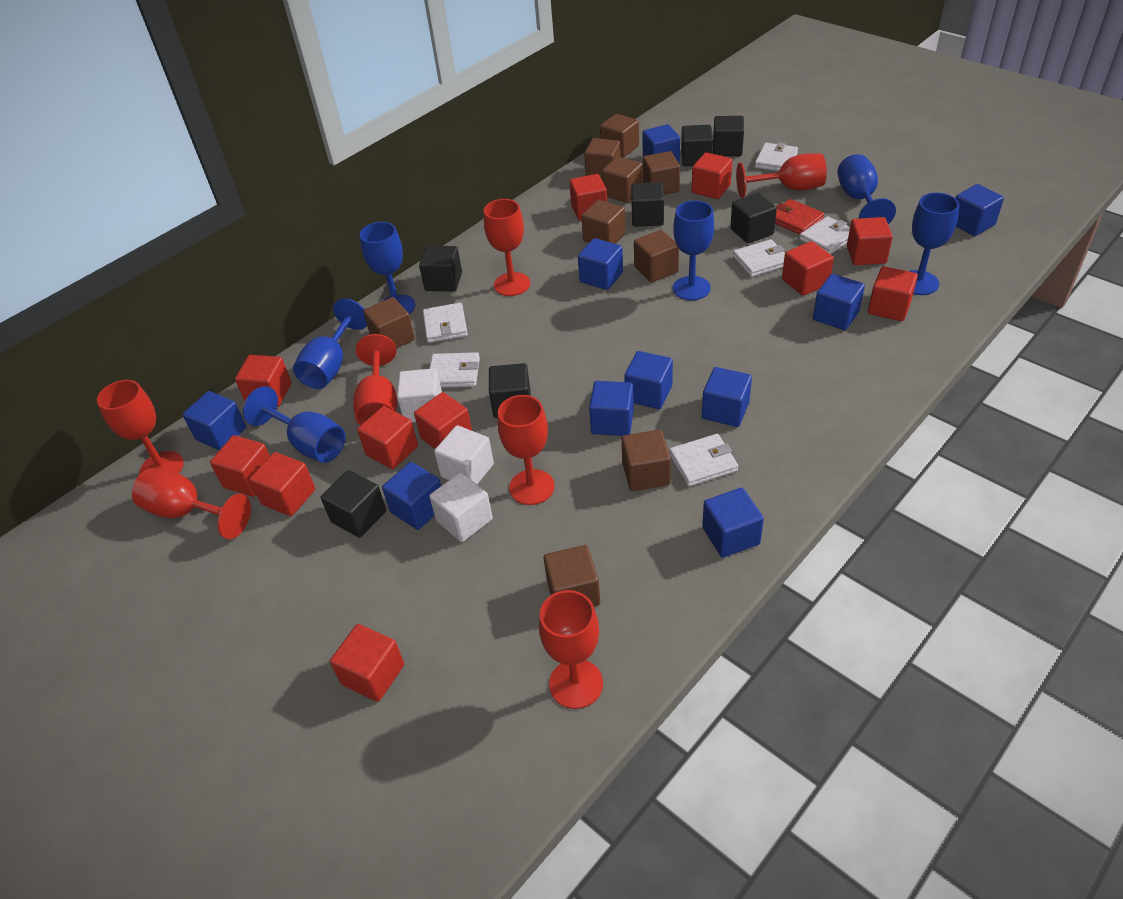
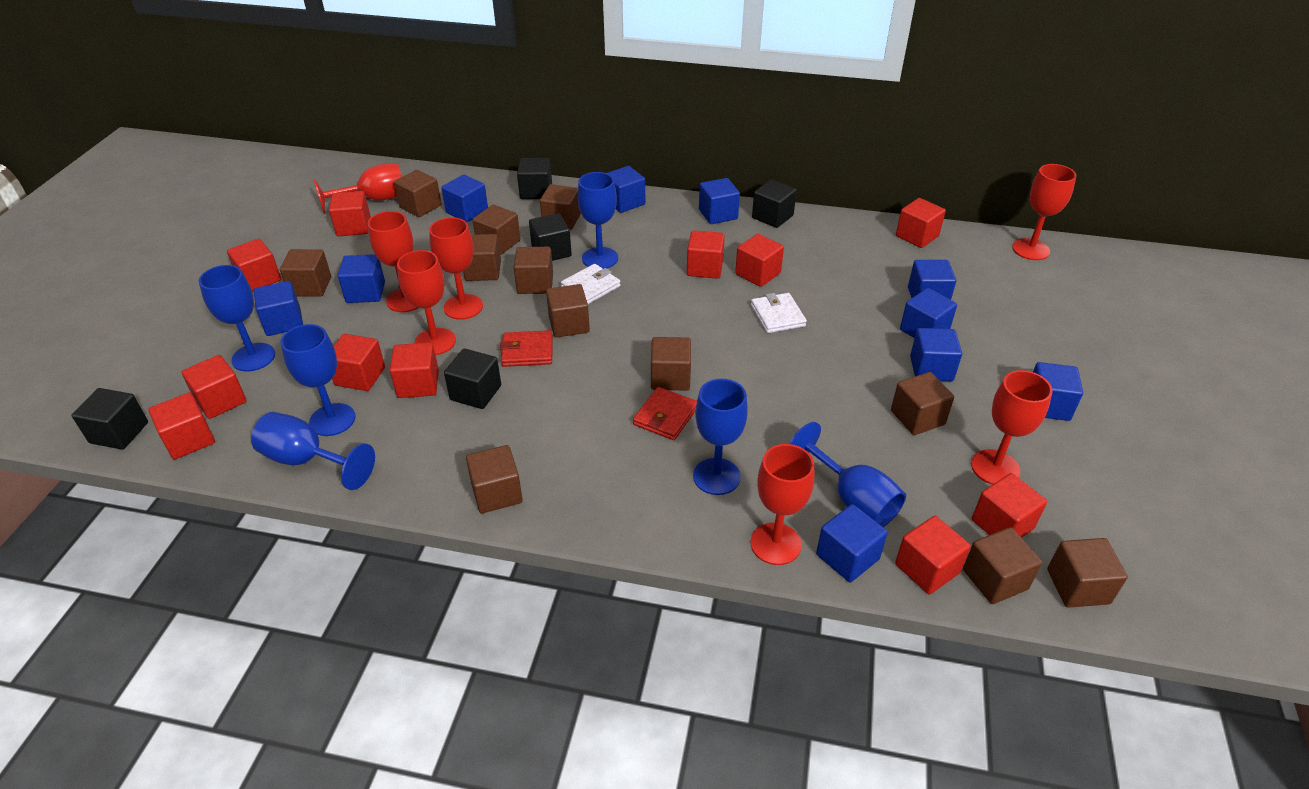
black cube: 7 -> 5
brown cube: 9 -> 12
red wallet: 1 -> 2
white cube: 3 -> 0
white wallet: 6 -> 2

